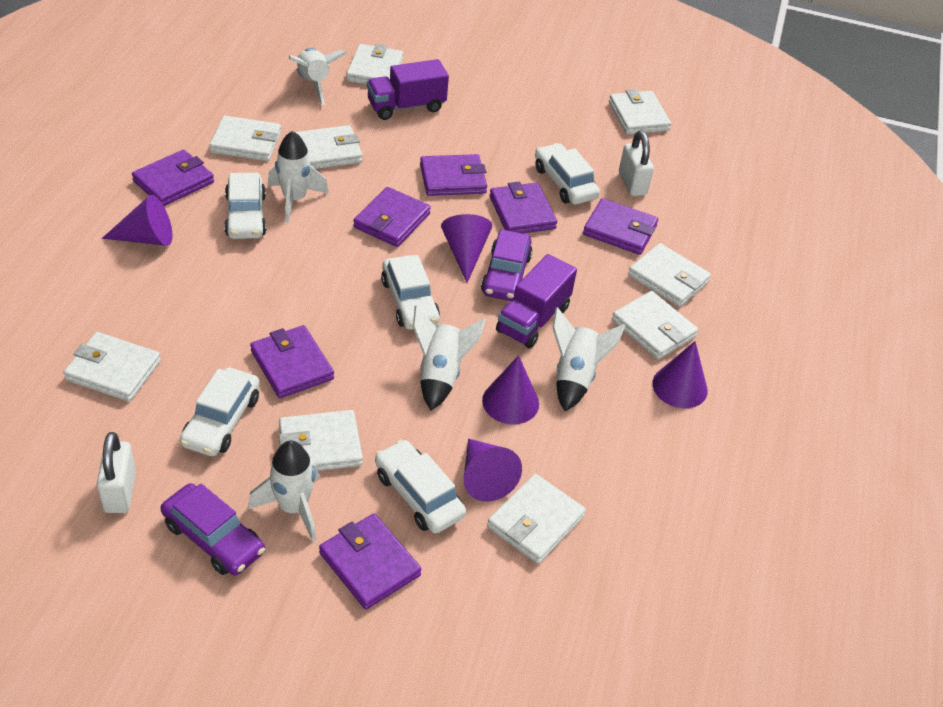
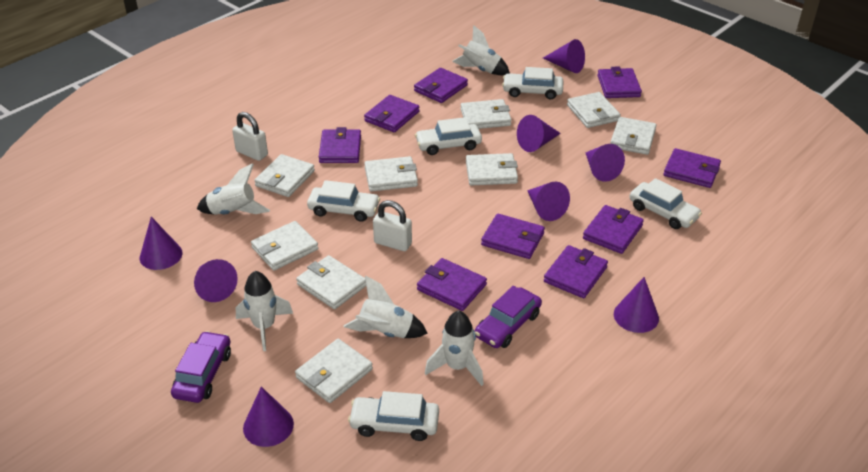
purple cone: 5 -> 8
purple truck: 2 -> 0
purple wallet: 7 -> 9

